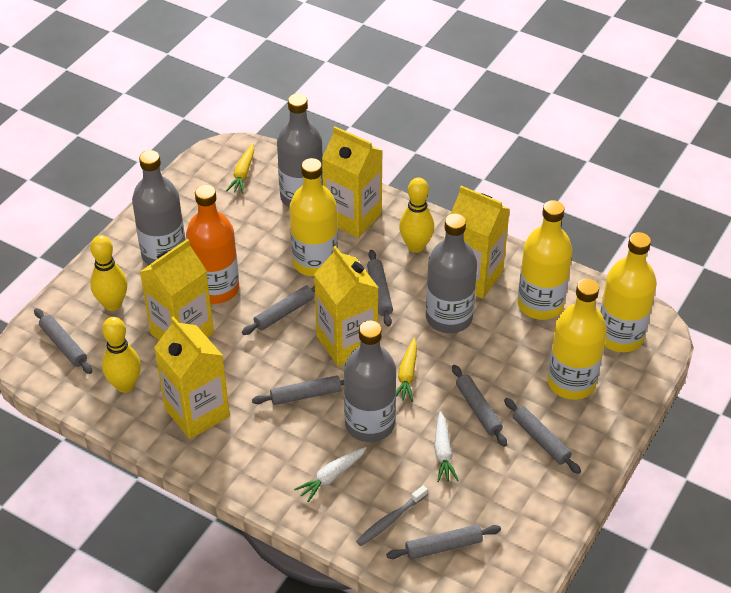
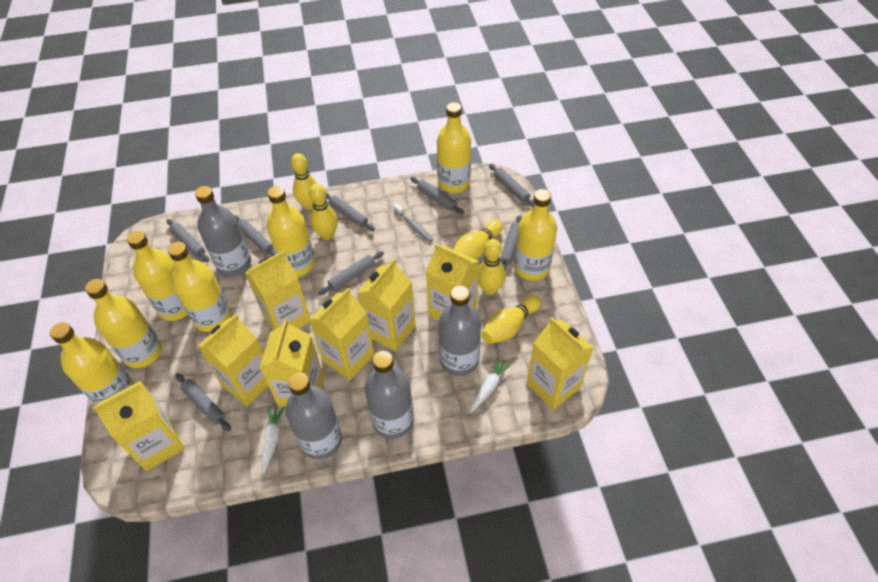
grey rolling pin: 7 -> 8
orange bottle: 1 -> 0
yellow bottle: 4 -> 7
yellow bowling pin: 3 -> 5
yellow carrot: 2 -> 0
yellow carton: 5 -> 8

